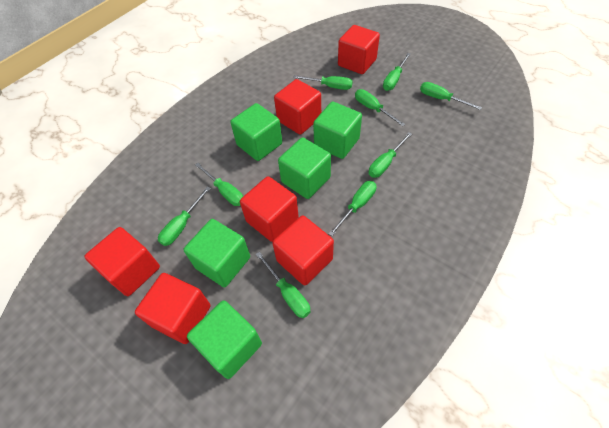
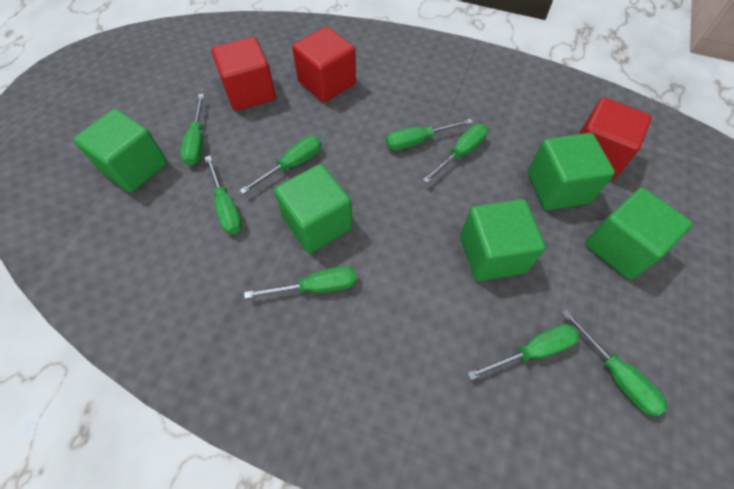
green screwdriver: 9 -> 8
red cube: 6 -> 3

